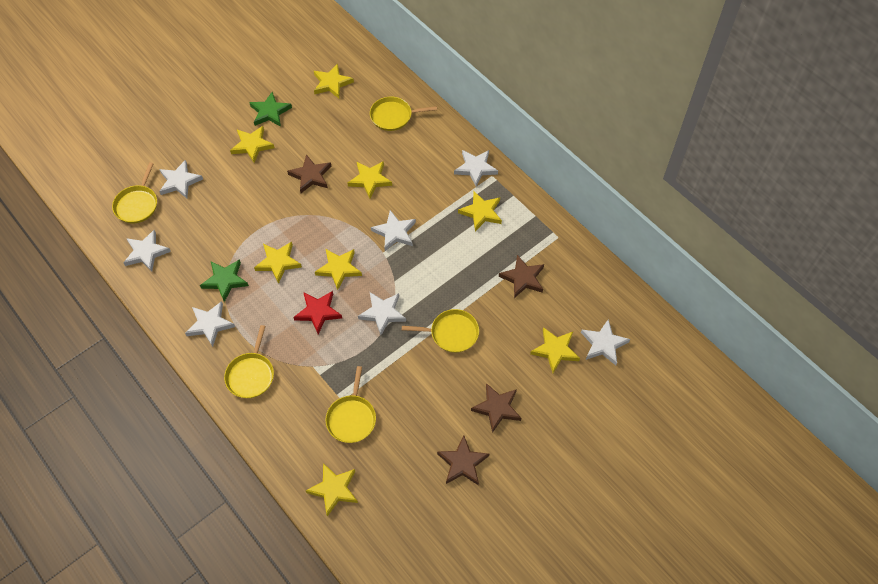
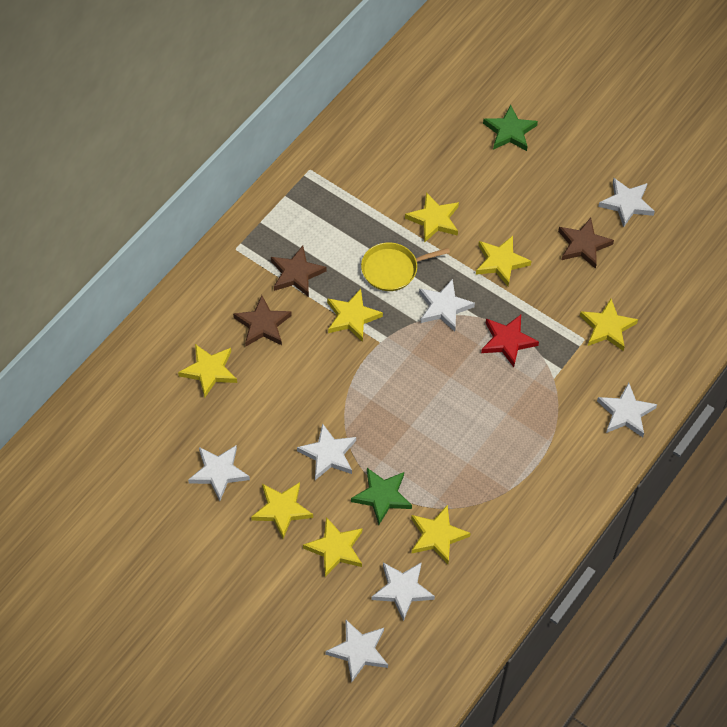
brown star: 4 -> 3
yellow pan: 5 -> 1

